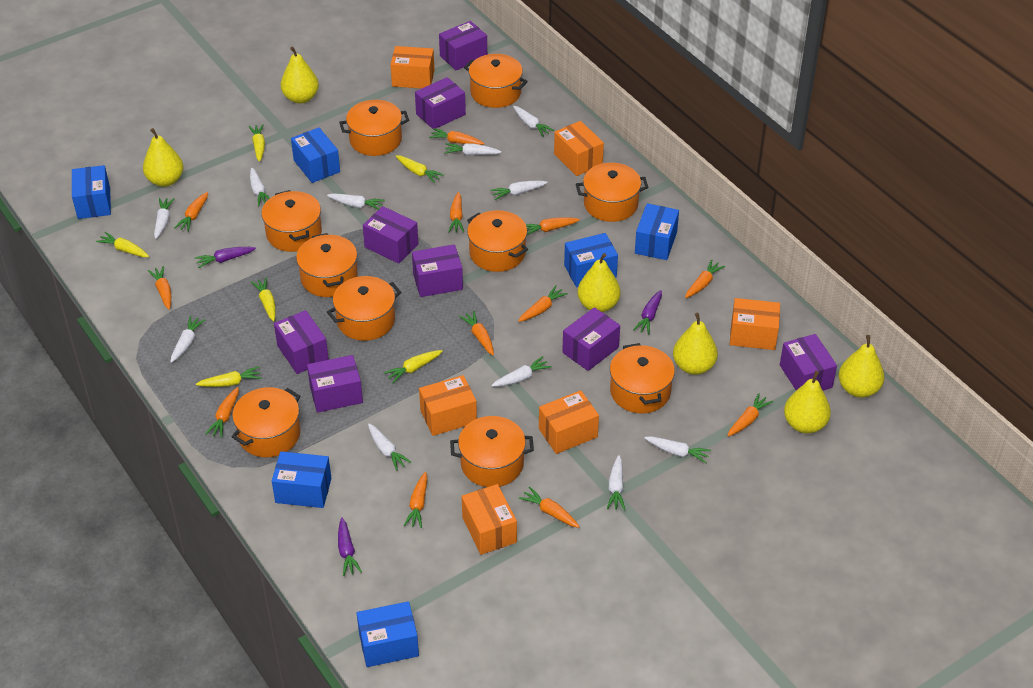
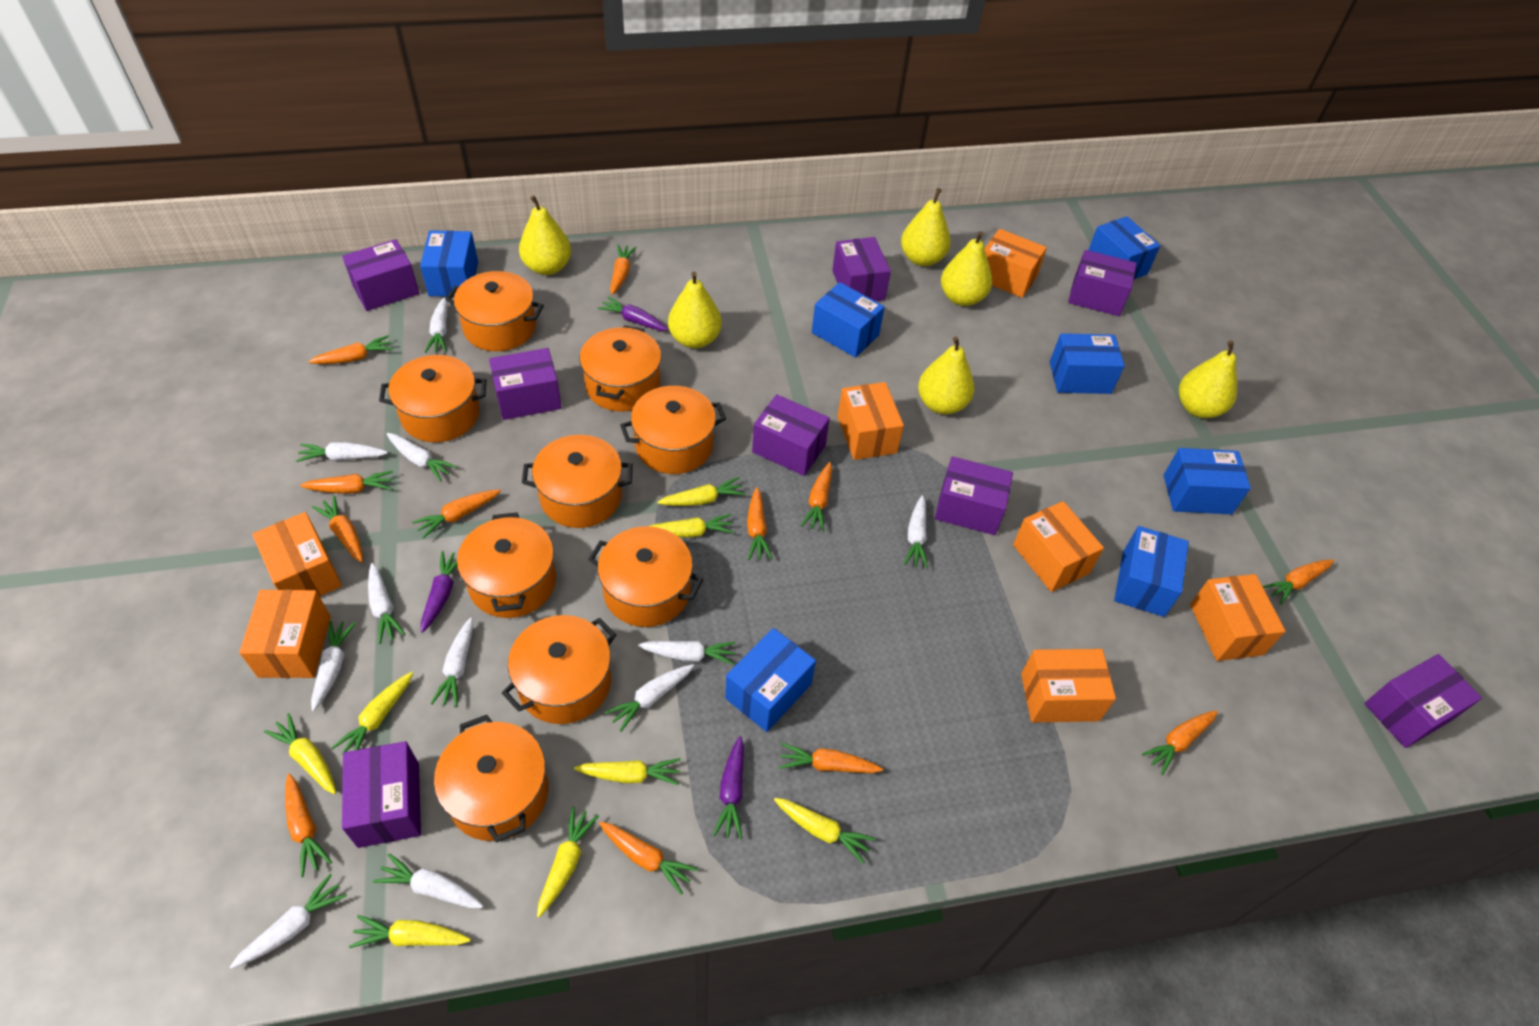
blue box: 6 -> 7
orange box: 6 -> 7
orange pot: 10 -> 9
yellow carrot: 6 -> 8

